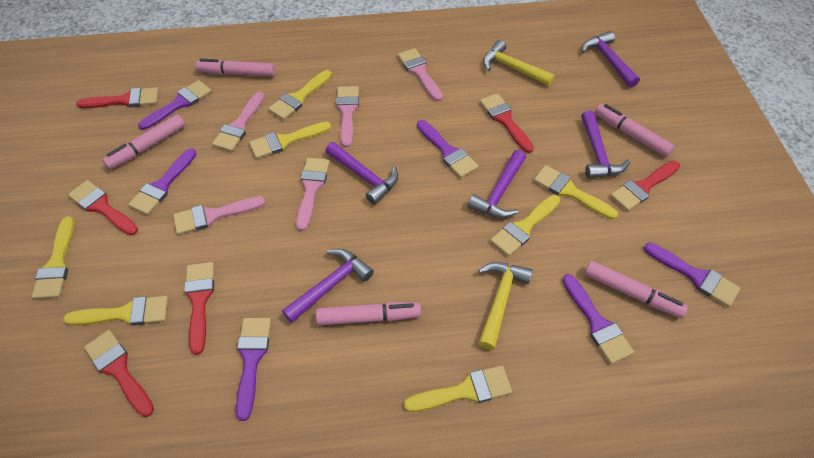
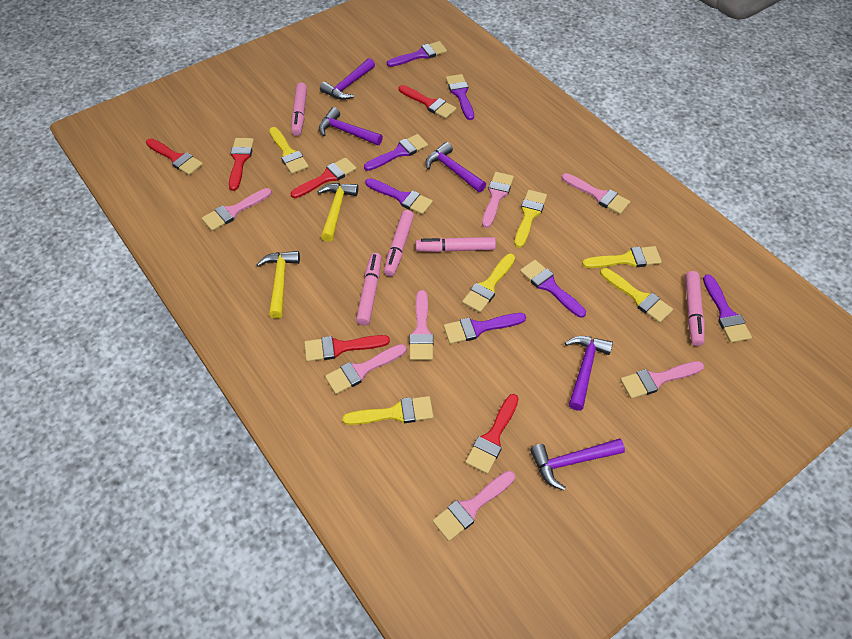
pink brush: 5 -> 7
purple brush: 6 -> 7
yellow brush: 7 -> 6

